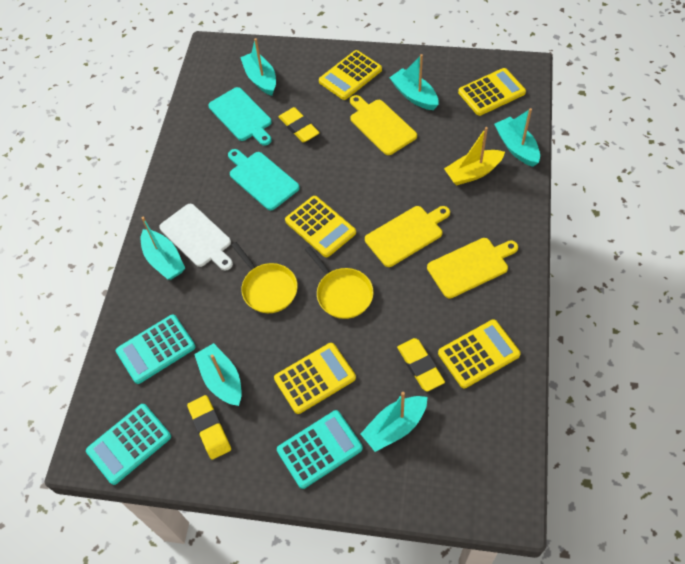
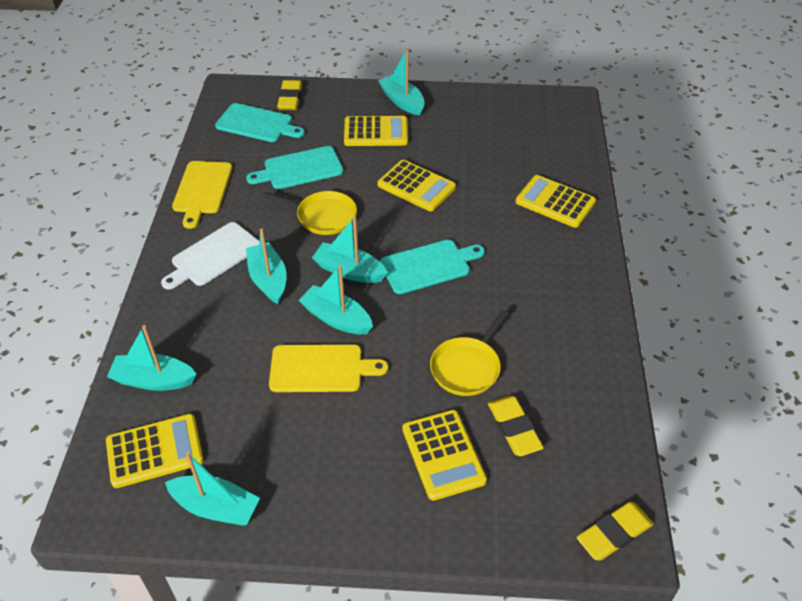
turquoise calculator: 3 -> 0
turquoise cutting board: 2 -> 3
yellow boat: 1 -> 0
yellow cutting board: 3 -> 2

